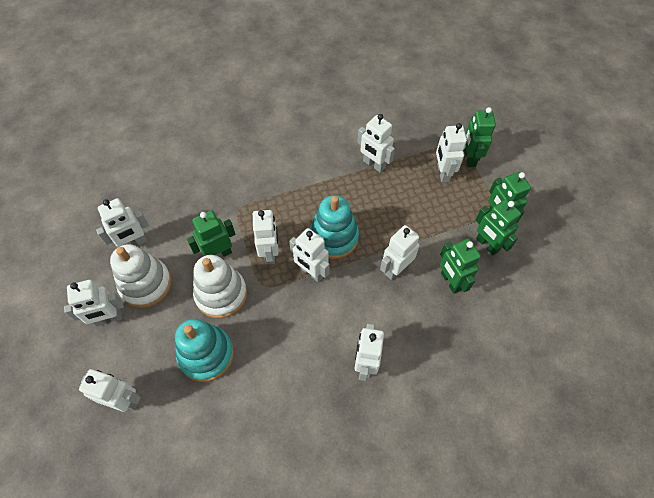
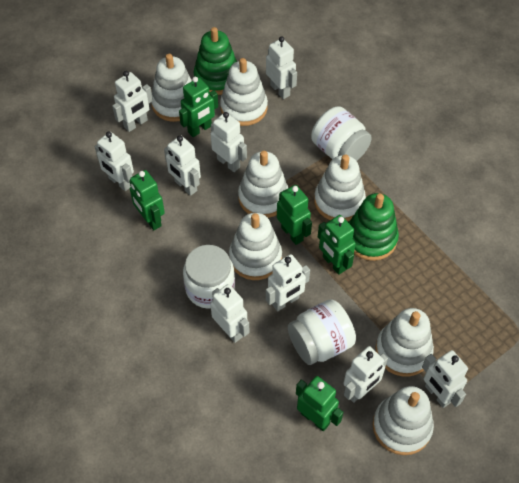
green stacking toy: 0 -> 2
turquoise stacking toy: 2 -> 0
white jar: 0 -> 3
white stacking toy: 2 -> 7

